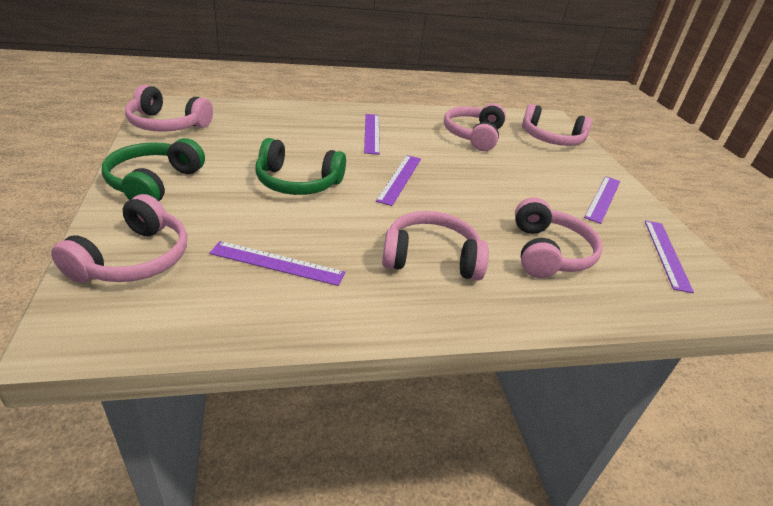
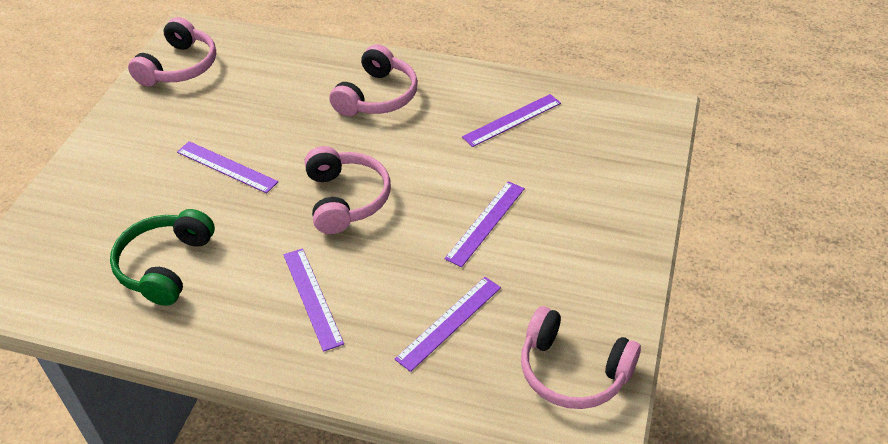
green headphones: 2 -> 1
pink headphones: 6 -> 4

